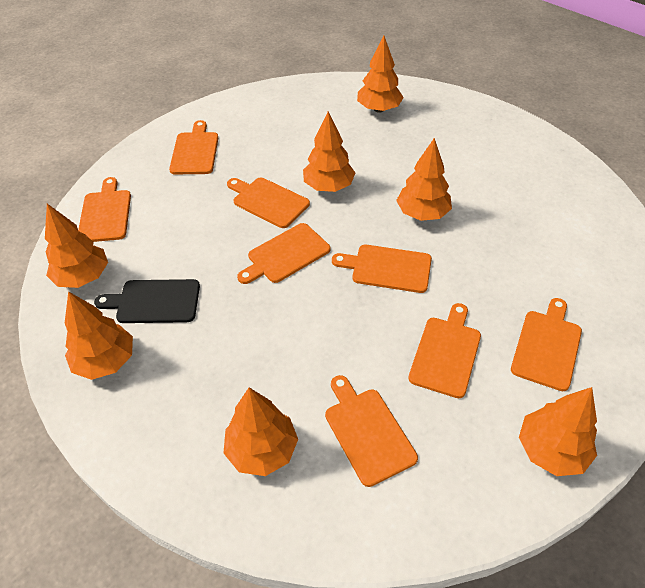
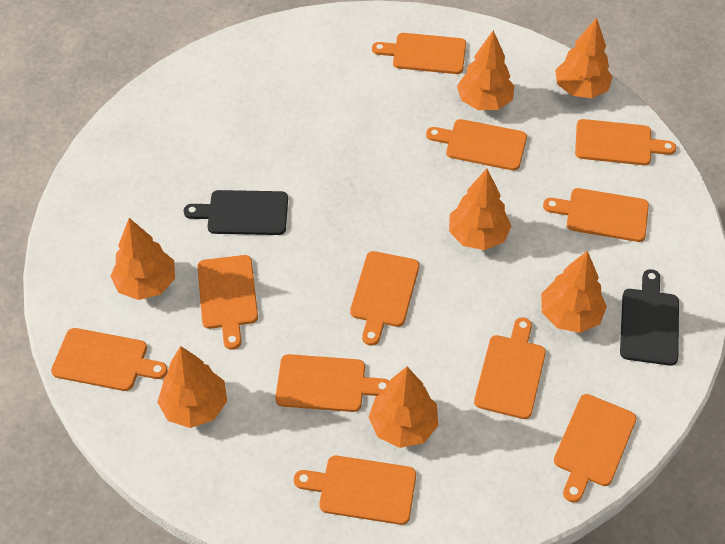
black cutting board: 1 -> 2
orange cutting board: 8 -> 11

